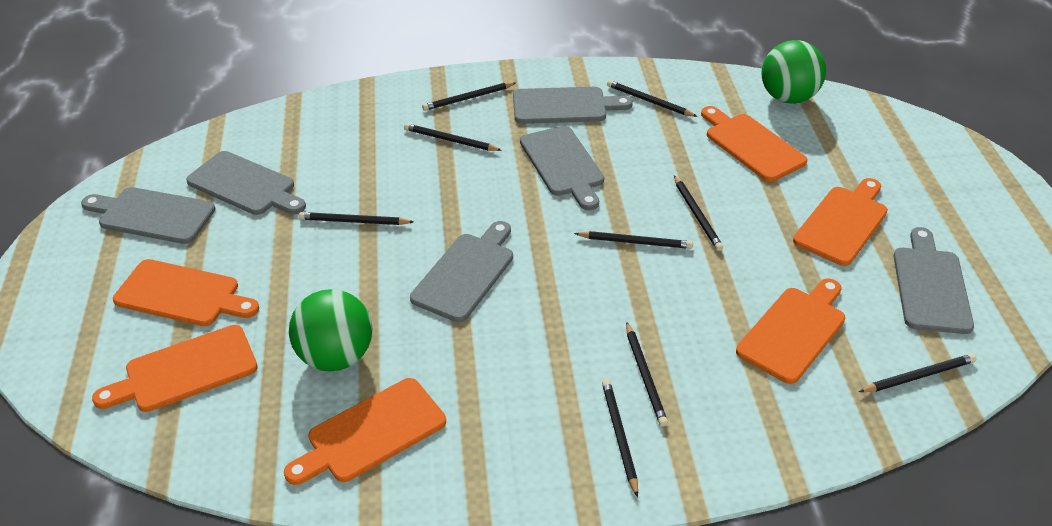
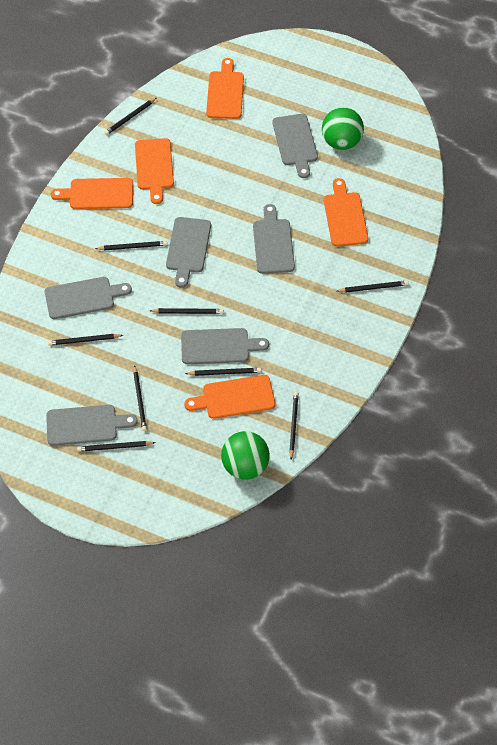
orange cutting board: 6 -> 5

